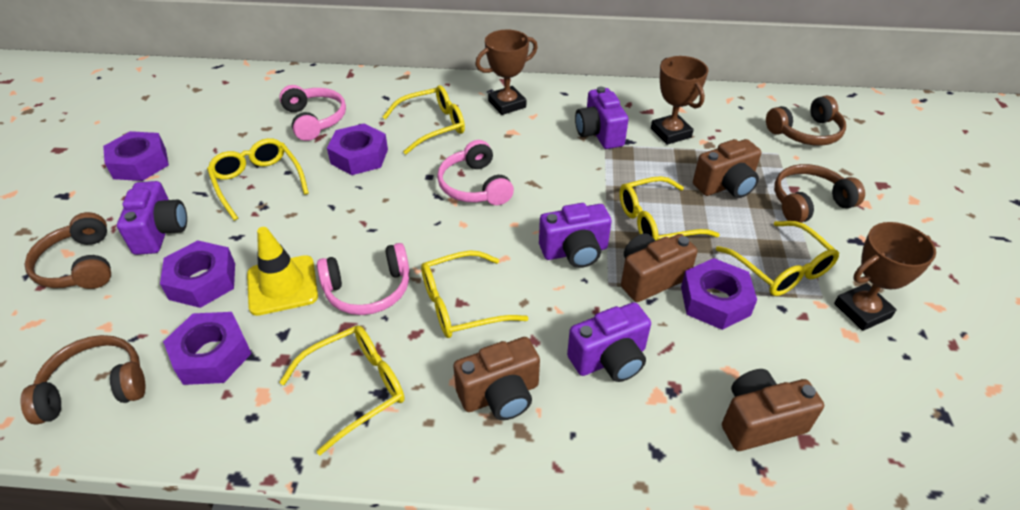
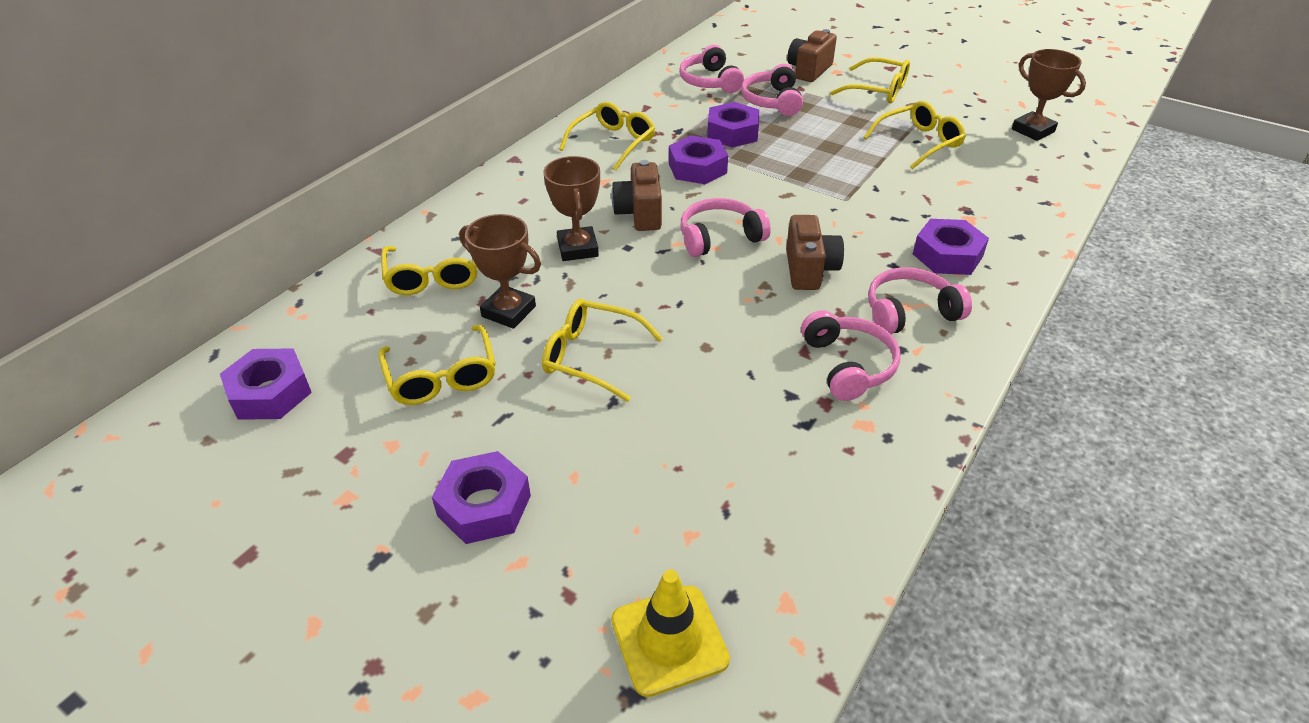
brown camera: 4 -> 3
brown headphones: 4 -> 0
pink headphones: 3 -> 5
purple camera: 4 -> 0

